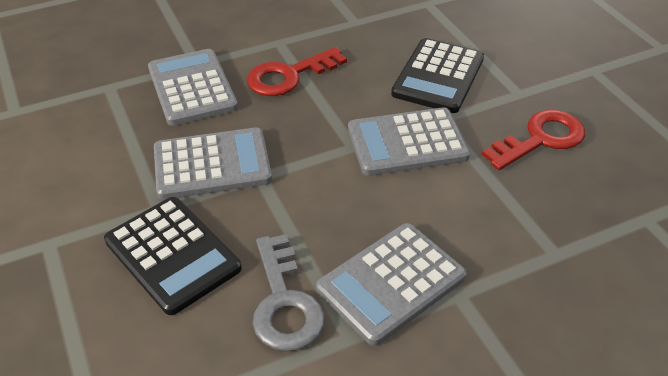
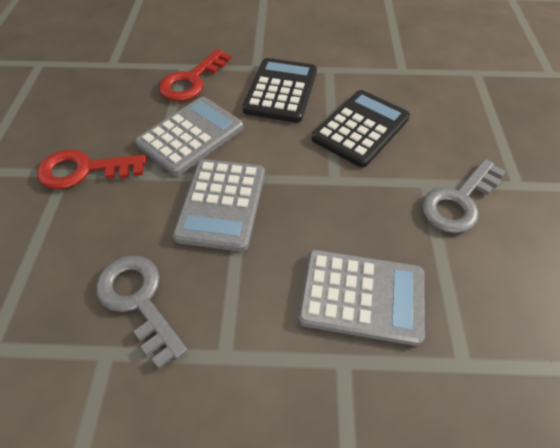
grey calculator: 4 -> 3
grey key: 1 -> 2

